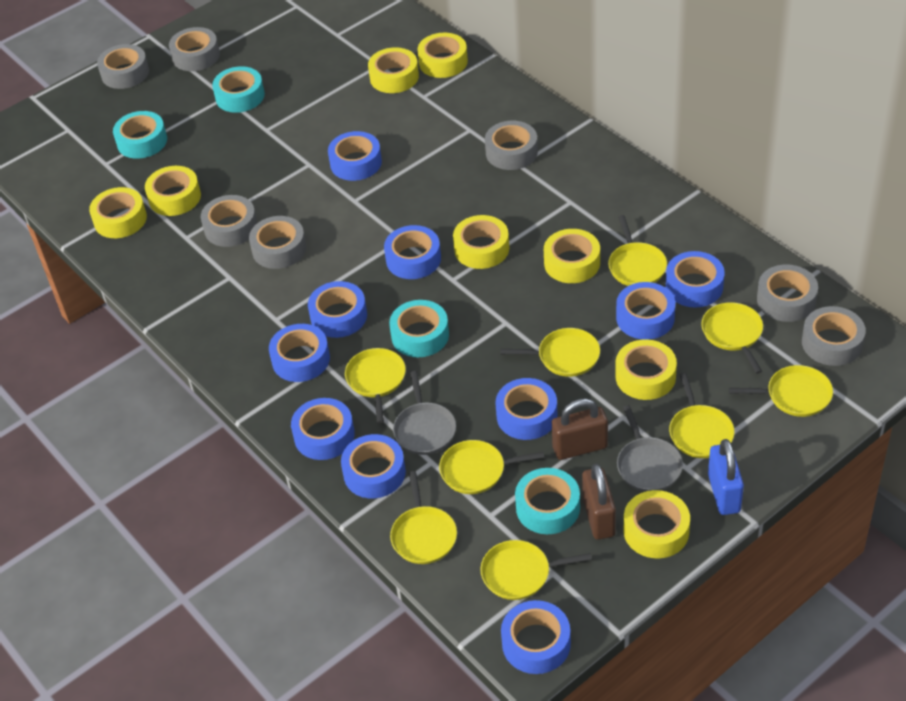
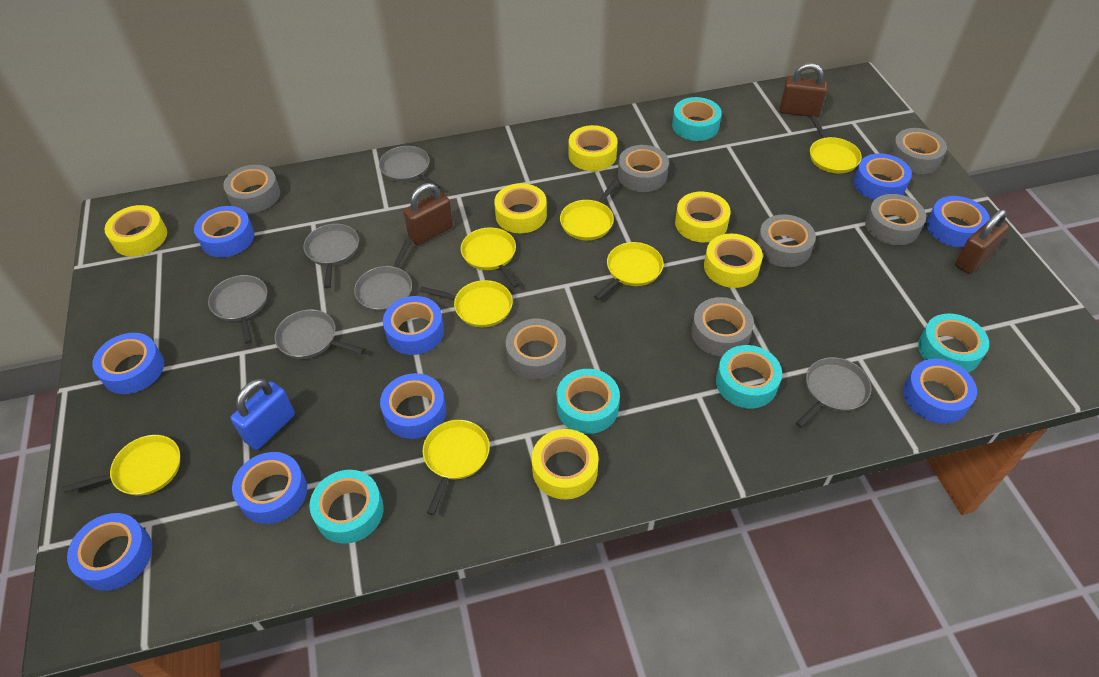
blue tape: 10 -> 9
brown padlock: 2 -> 3
grey pan: 2 -> 6
turquoise tape: 4 -> 5
yellow pan: 9 -> 7
yellow tape: 8 -> 6

